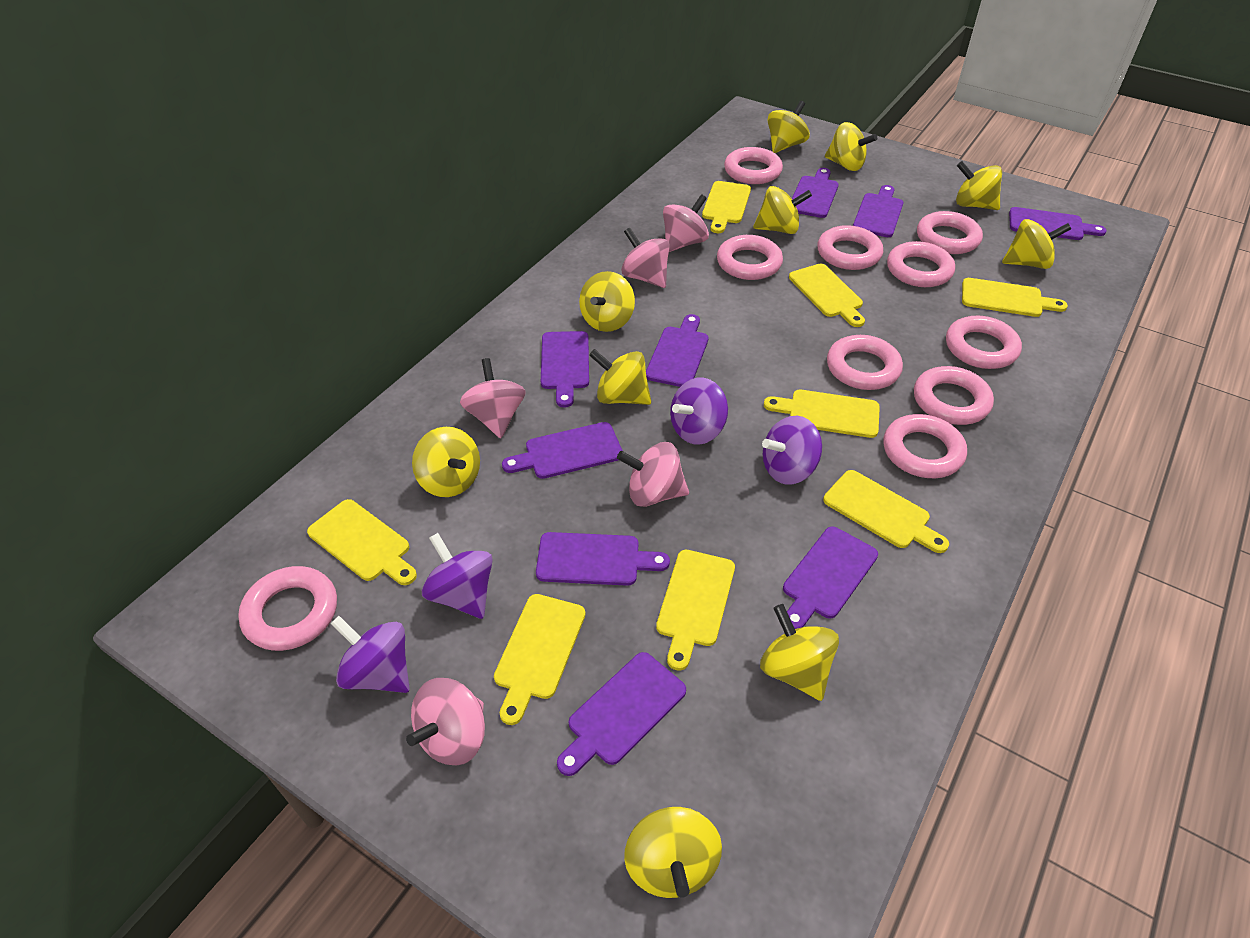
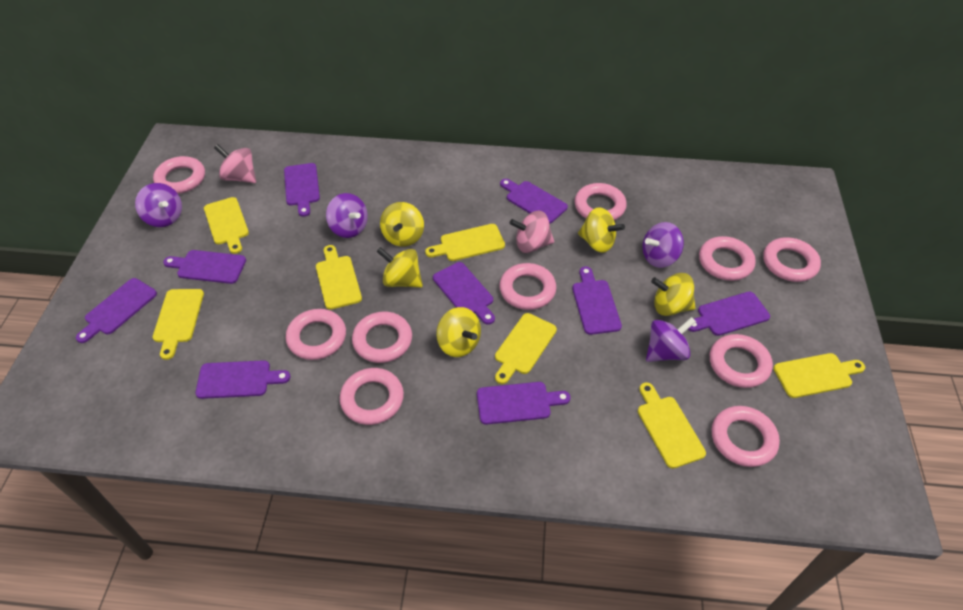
pink spinning top: 5 -> 2
yellow cutting board: 8 -> 7
yellow spinning top: 10 -> 5

